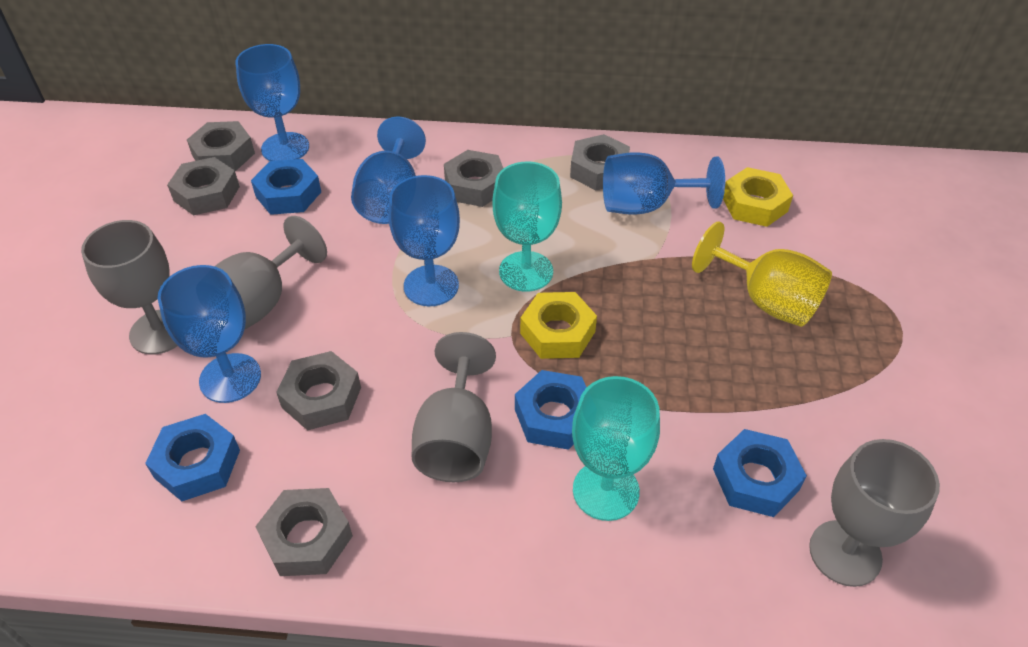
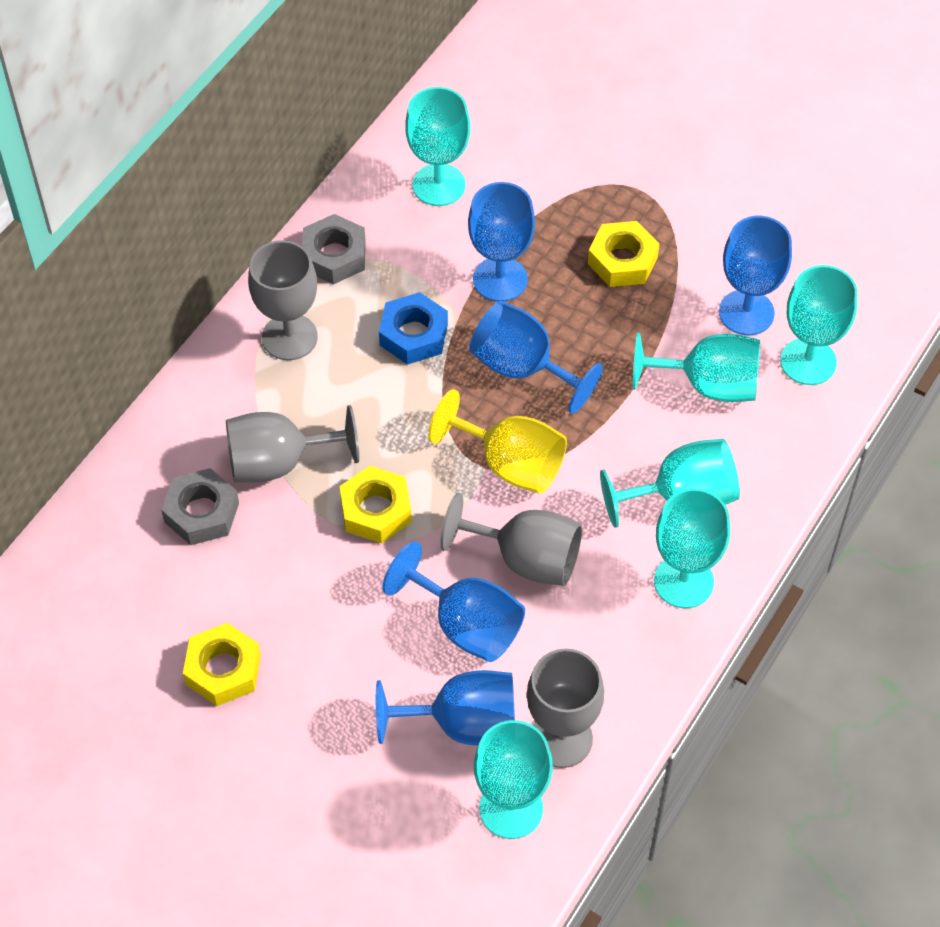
blue nut: 4 -> 1
grey nut: 6 -> 2
turquoise goblet: 2 -> 6
yellow nut: 2 -> 3

